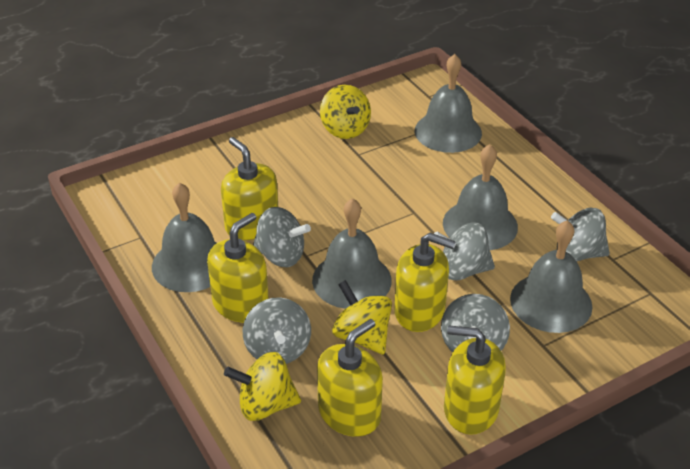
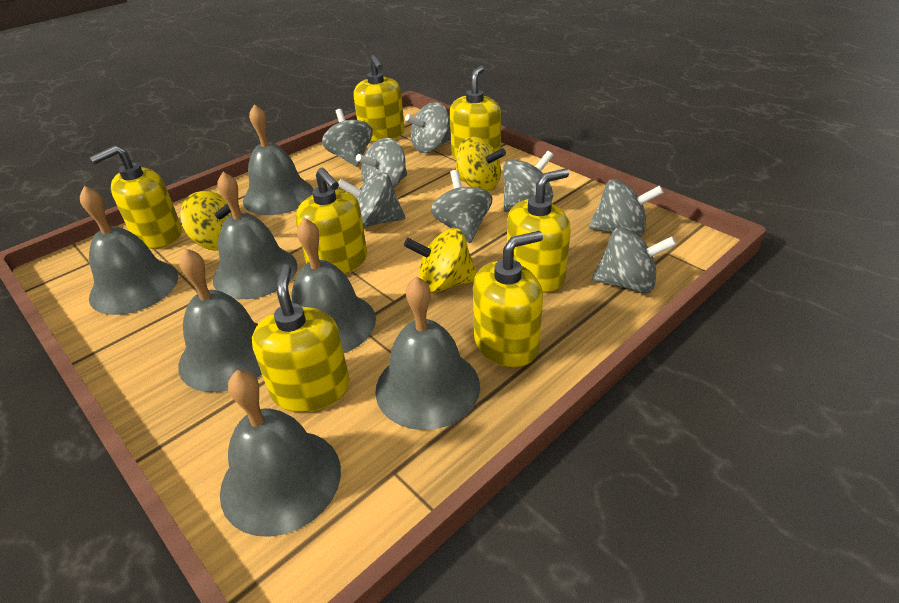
grey bell: 5 -> 7
grey spinning top: 5 -> 8
yellow soap dispenser: 5 -> 7

